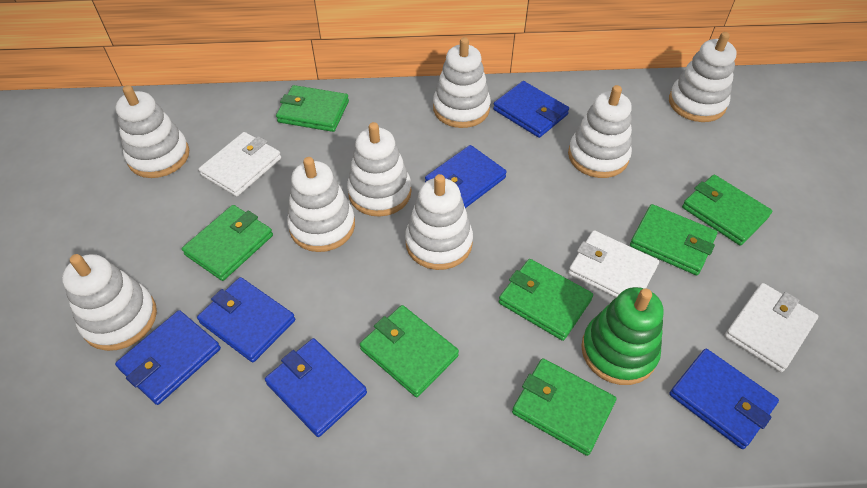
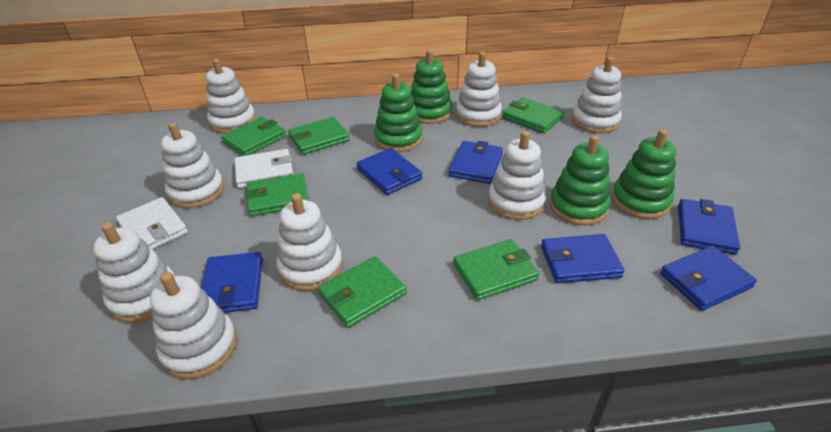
green stacking toy: 1 -> 4
green wallet: 7 -> 6
white wallet: 3 -> 2

